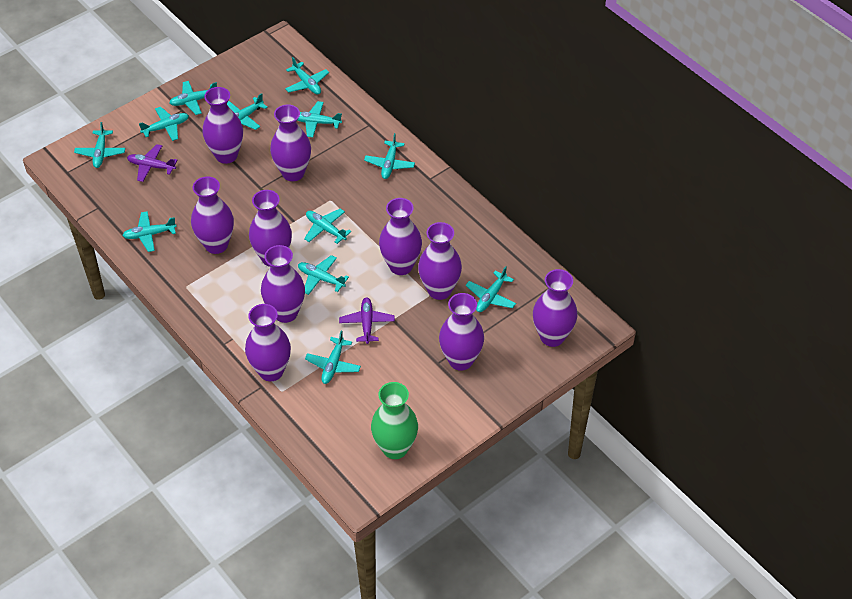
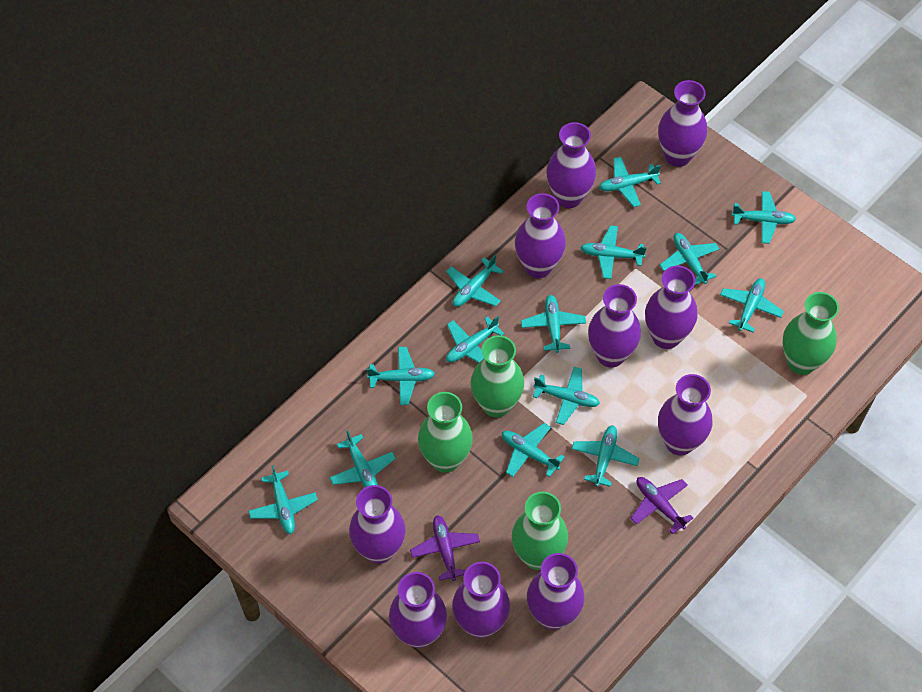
green vase: 1 -> 4
turquoise plane: 12 -> 14

